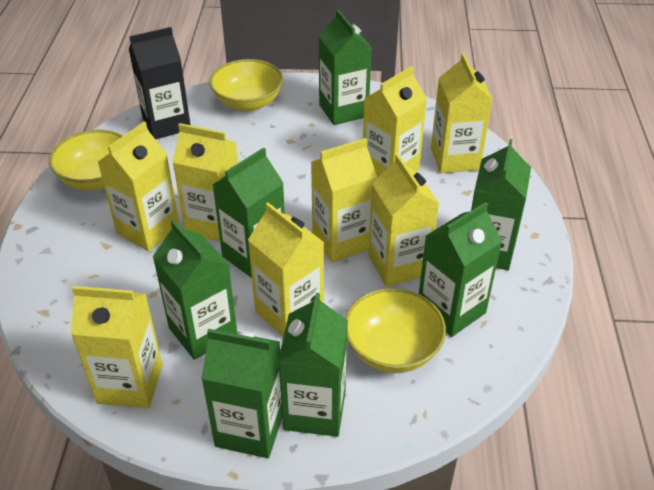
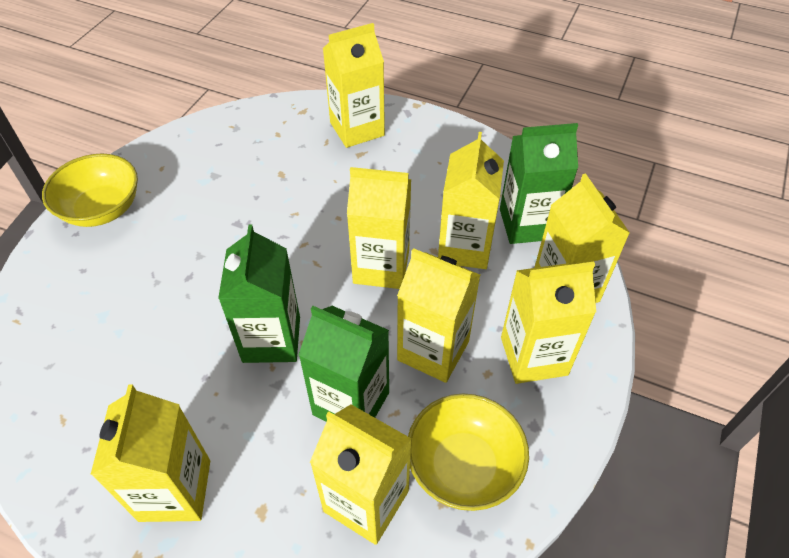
black carton: 1 -> 0
green carton: 7 -> 3
yellow bowl: 3 -> 2

